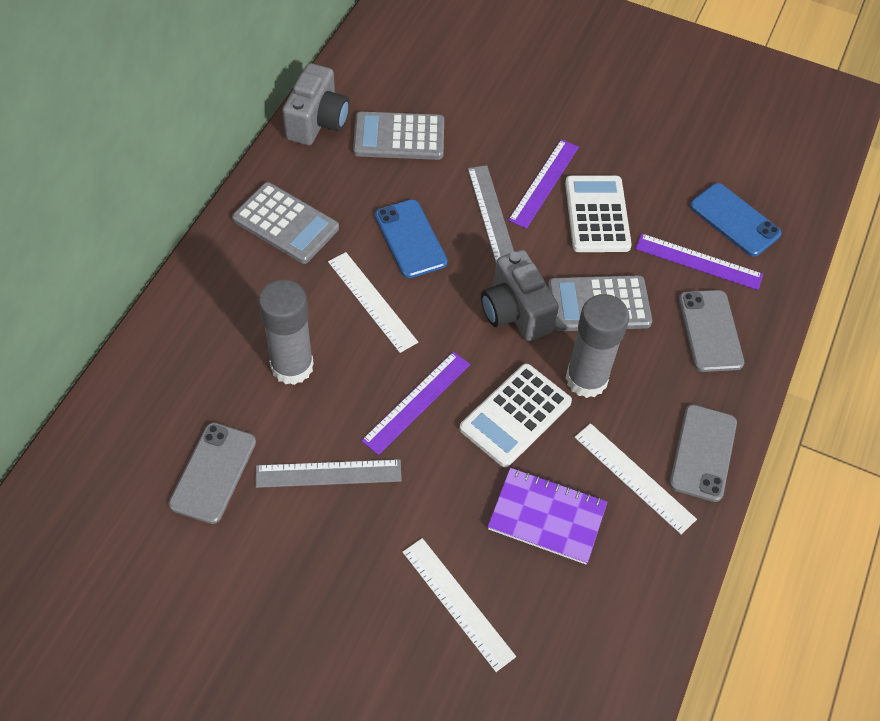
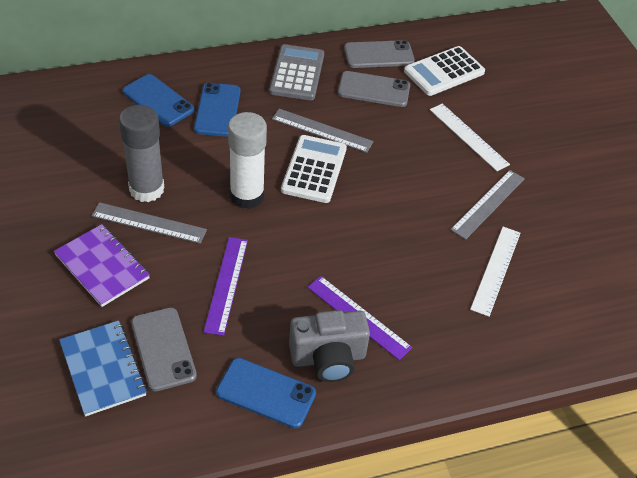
blue notebook: 0 -> 1
blue phone: 2 -> 3
grey calculator: 3 -> 1
grey camera: 2 -> 1
grey glue stick: 2 -> 1
grey ruler: 2 -> 3
purple ruler: 3 -> 2
white glue stick: 0 -> 1
white ruler: 3 -> 2

